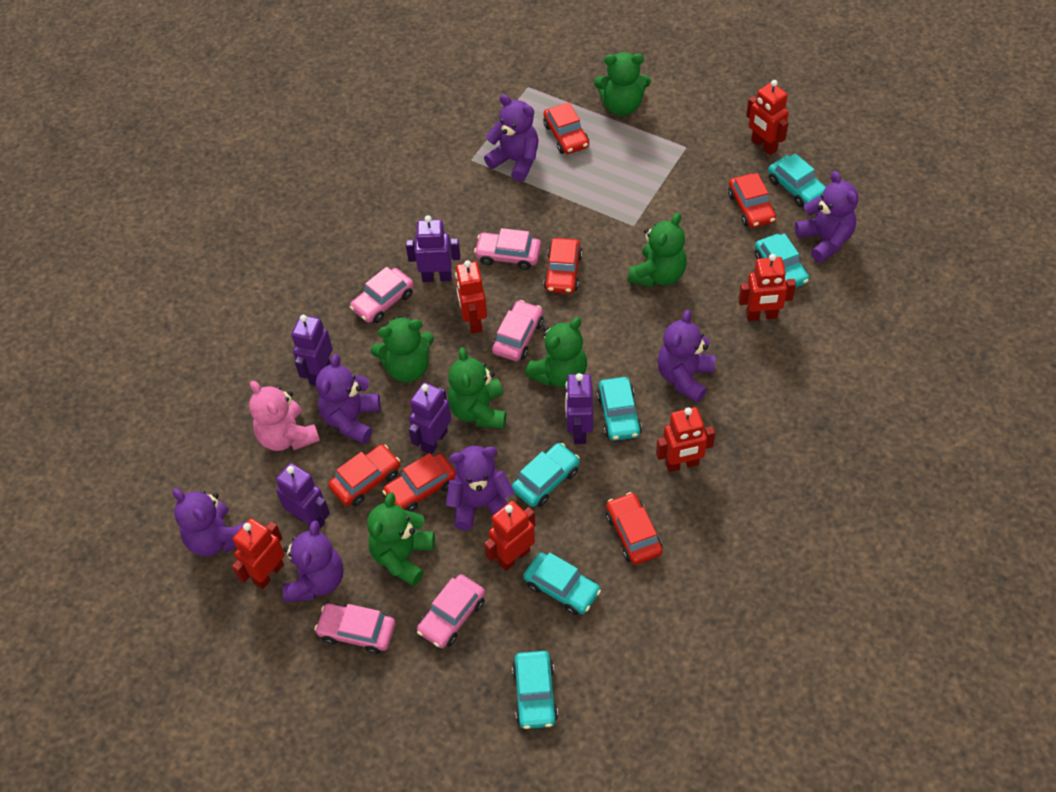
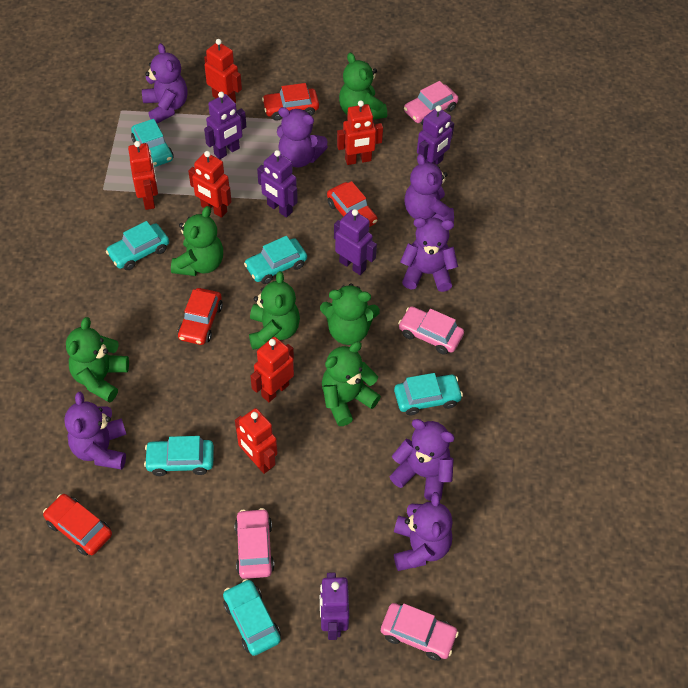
pink car: 5 -> 4
pink teddy bear: 1 -> 0
red car: 6 -> 4

